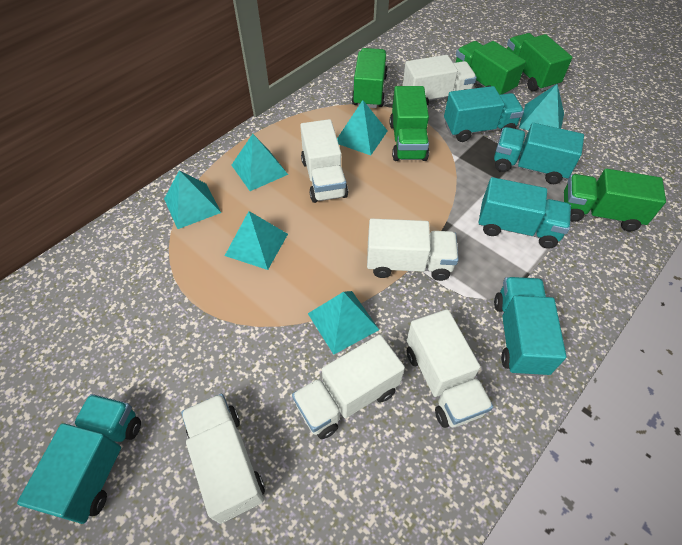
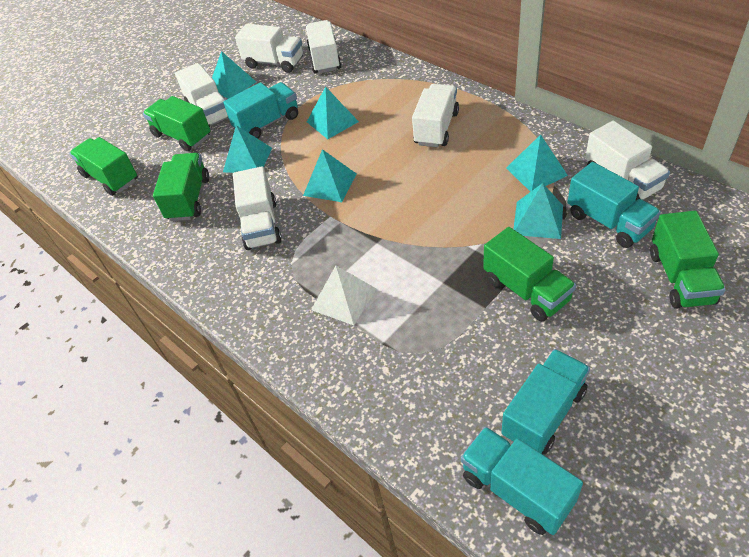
turquoise truck: 5 -> 4
white pyramid: 0 -> 1

